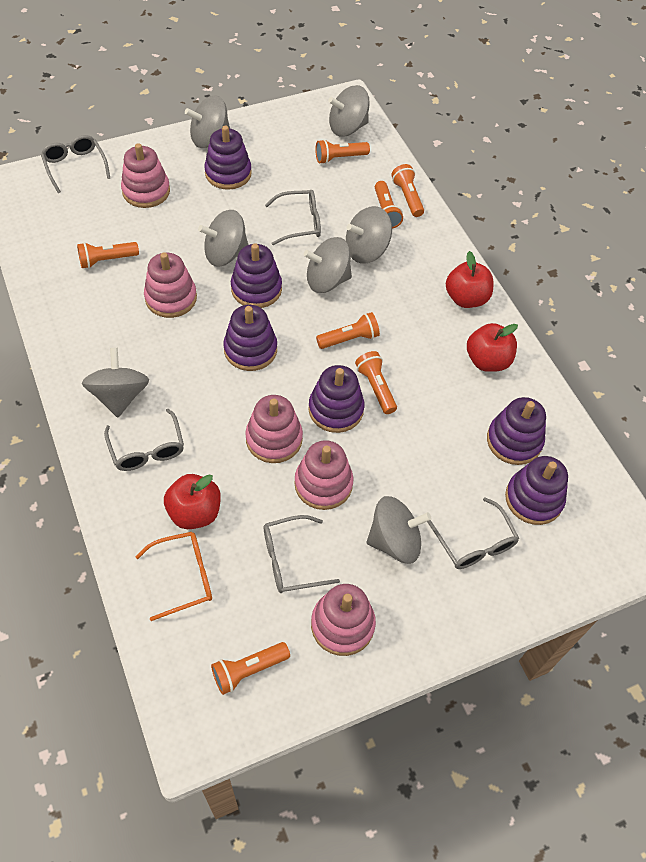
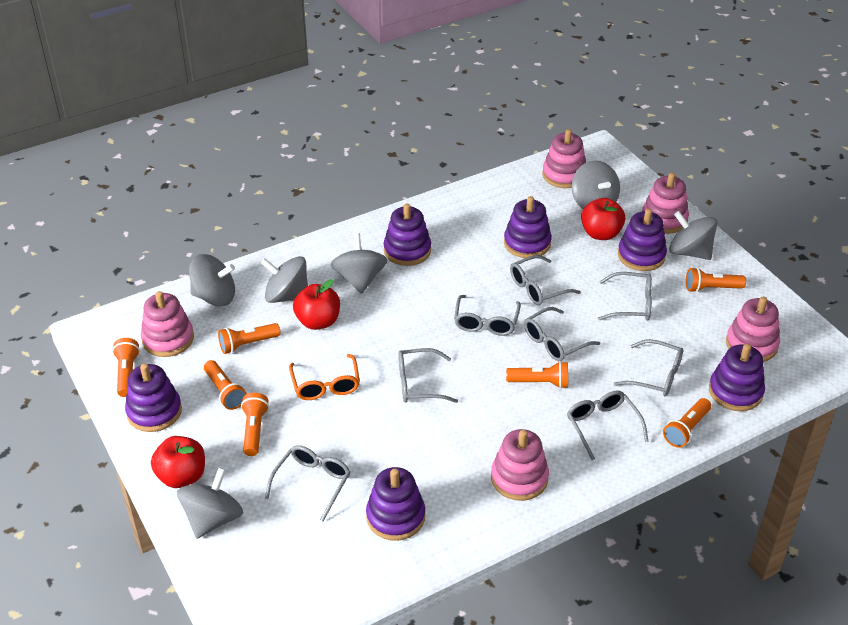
grey glasses: 5 -> 8
grey spinning top: 7 -> 6

